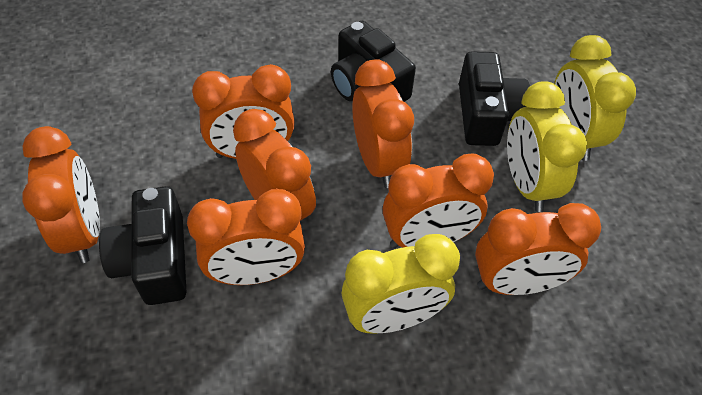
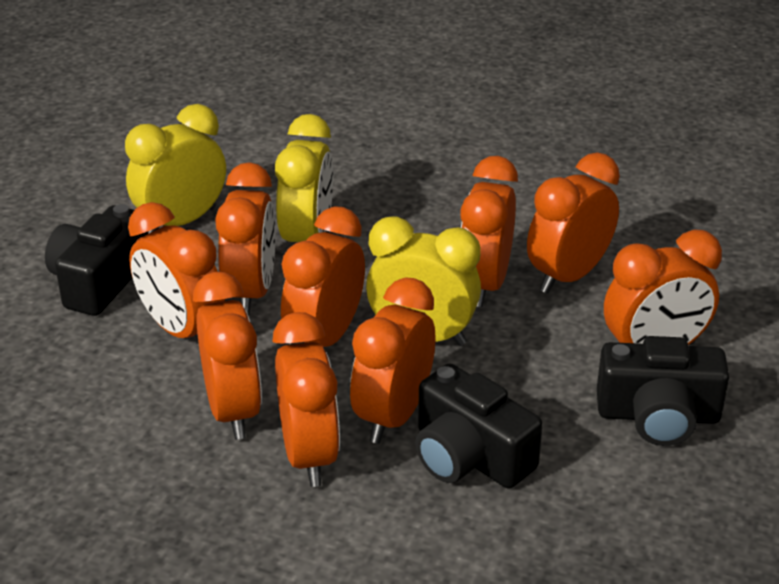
orange clock: 7 -> 9

